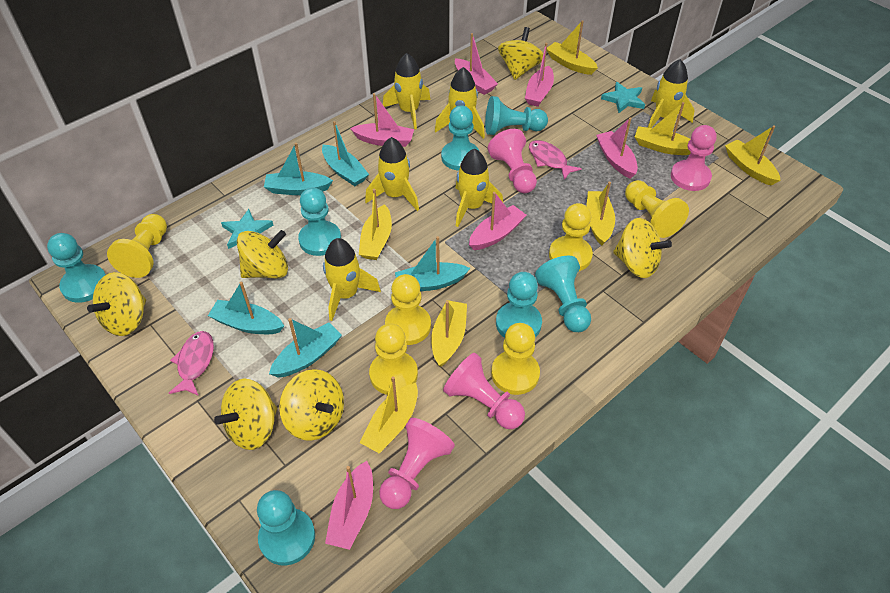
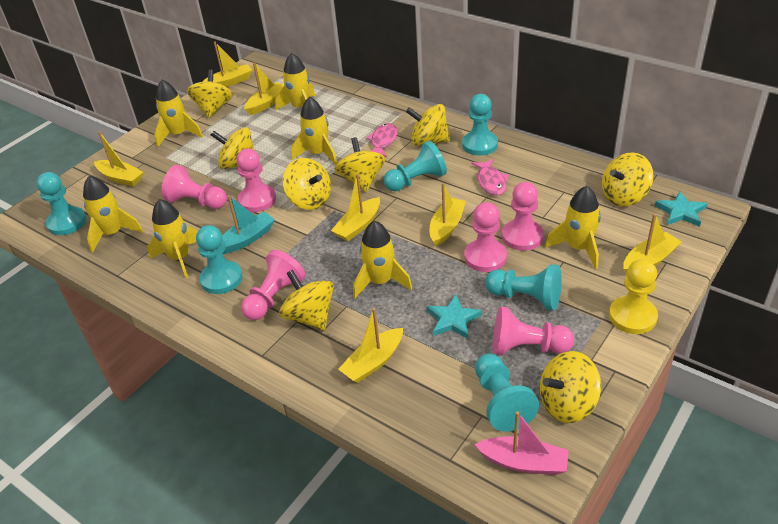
pink boat: 6 -> 1
pink pawn: 4 -> 6
turquoise boat: 5 -> 1
turquoise pawn: 7 -> 6
yellow pawn: 6 -> 1
yellow rocket: 6 -> 7
yellow spinning top: 6 -> 8

